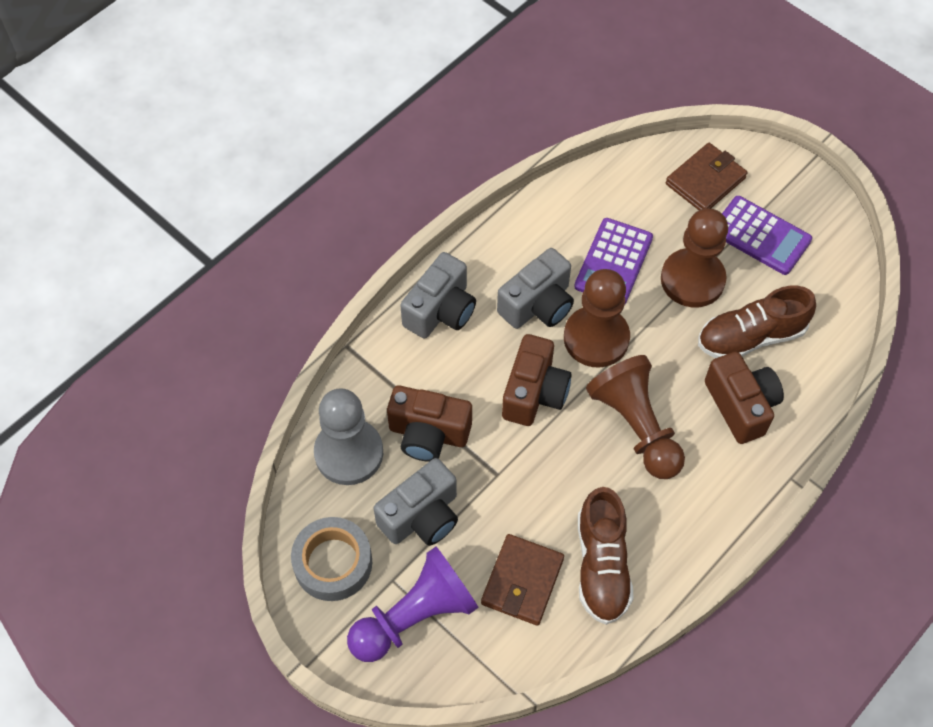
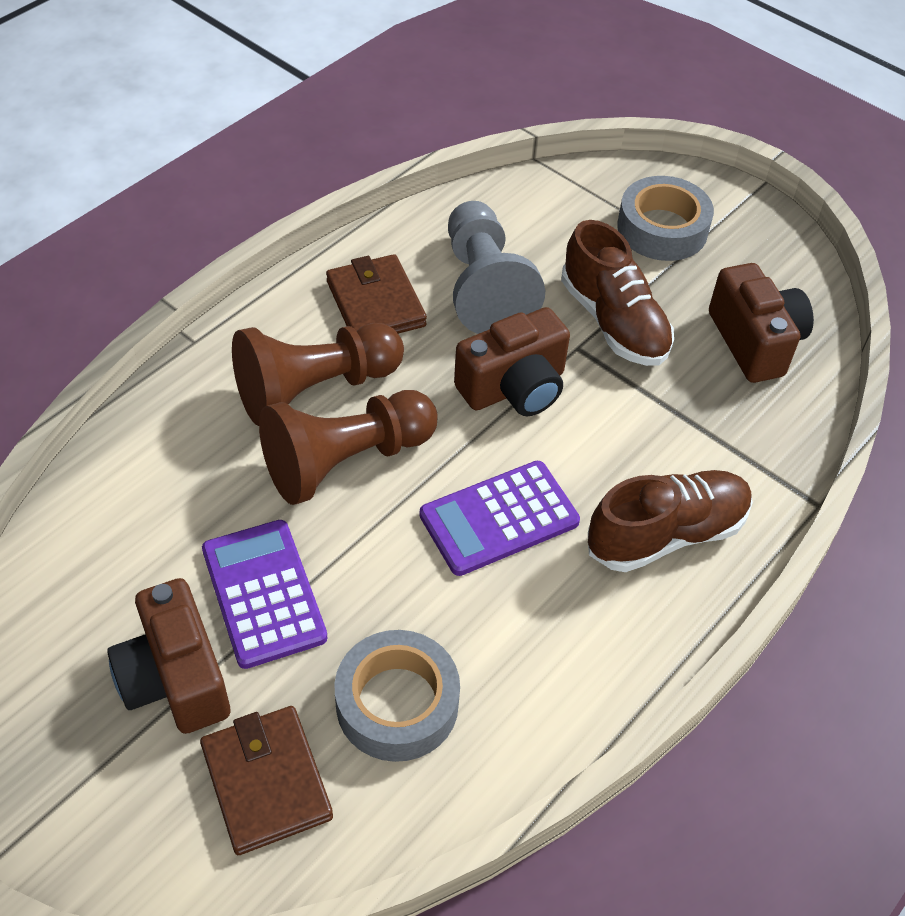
brown pawn: 3 -> 2
grey camera: 3 -> 0
grey tape: 1 -> 2
purple pawn: 1 -> 0

